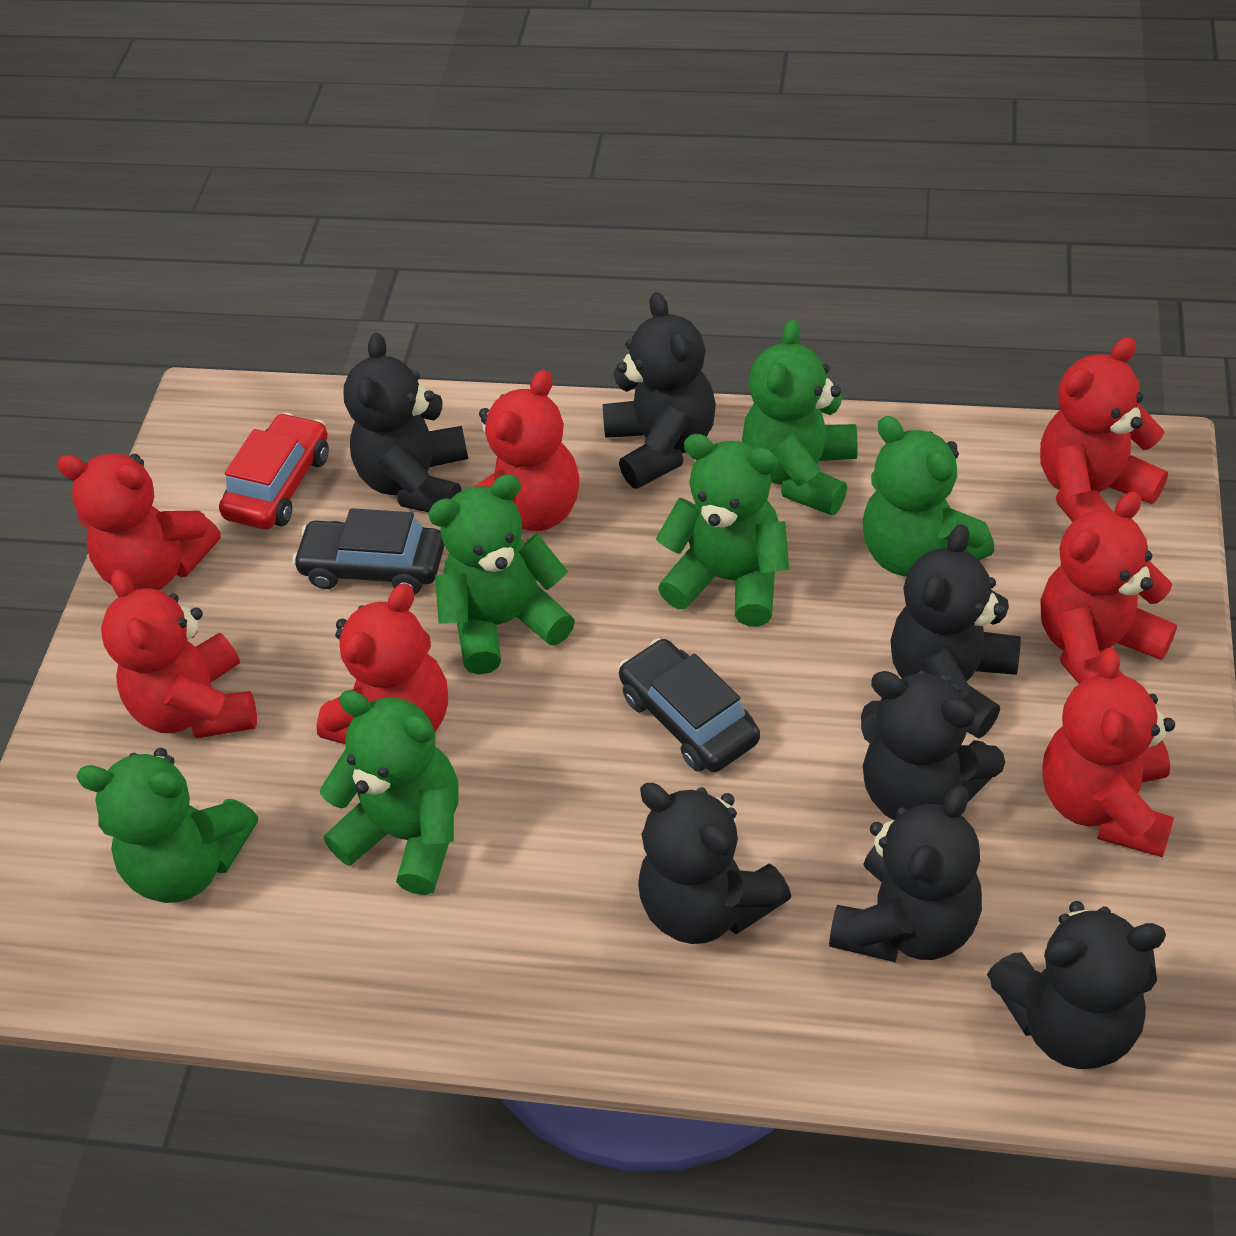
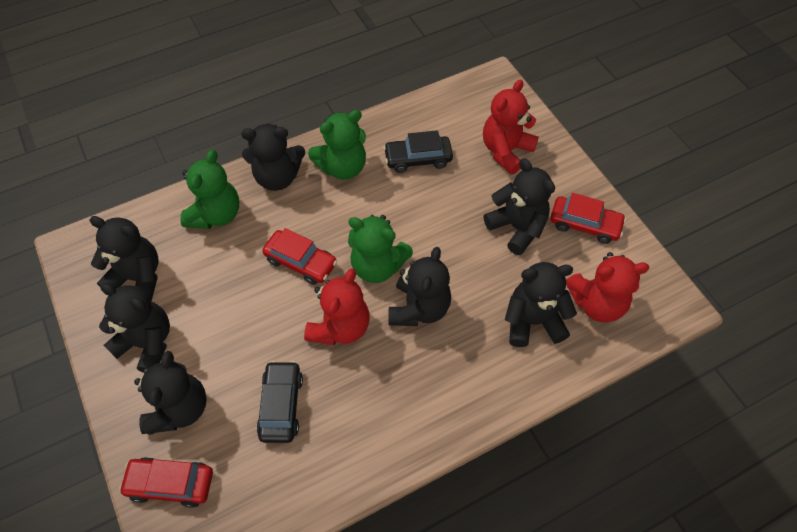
green teddy bear: 6 -> 3
red car: 1 -> 3
red teddy bear: 7 -> 3

